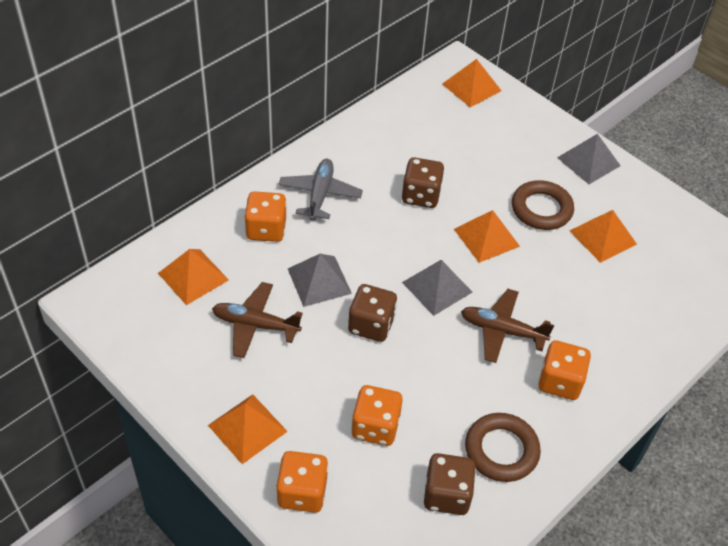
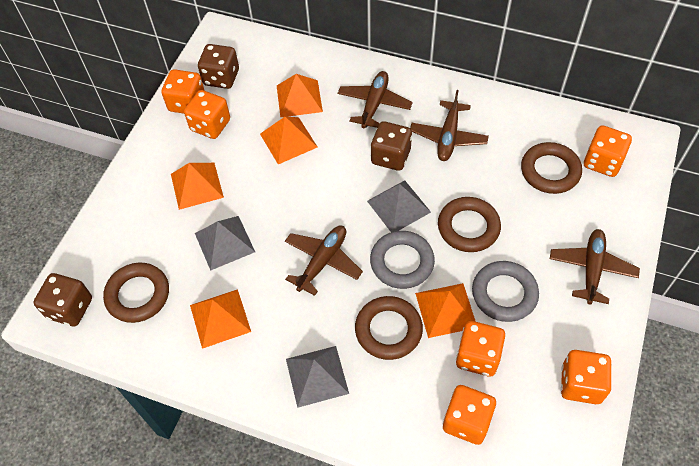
brown plane: 2 -> 4
brown ring: 2 -> 4
grey plane: 1 -> 0
grey ring: 0 -> 2
orange dice: 4 -> 6

